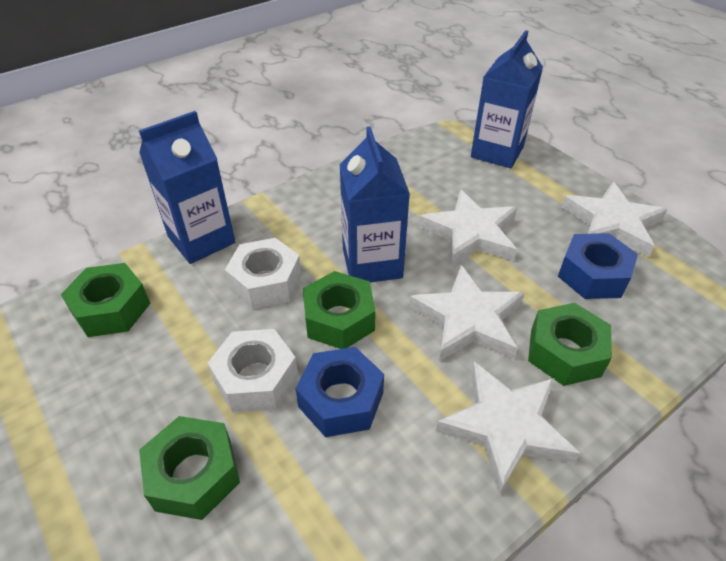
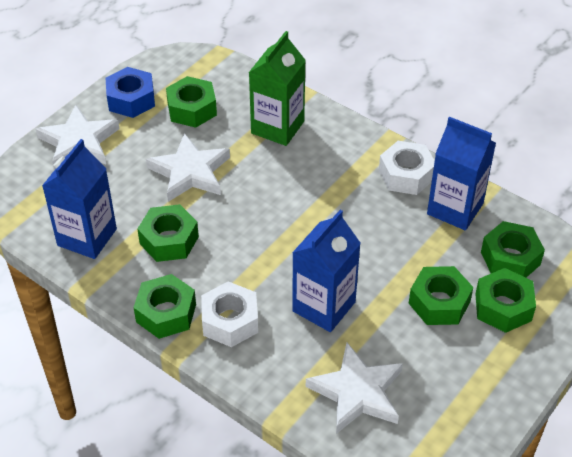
blue nut: 2 -> 1
green carton: 0 -> 1
green nut: 4 -> 6
white star: 4 -> 3

